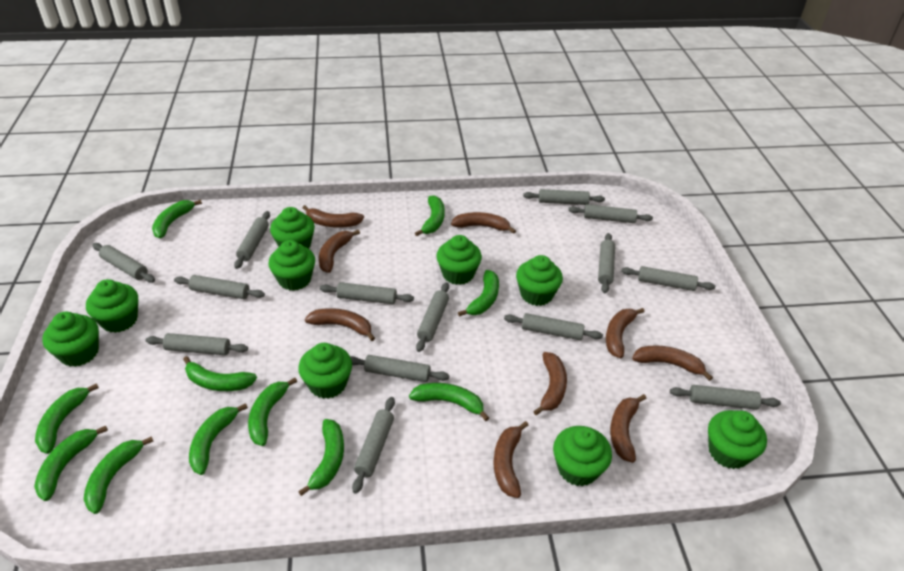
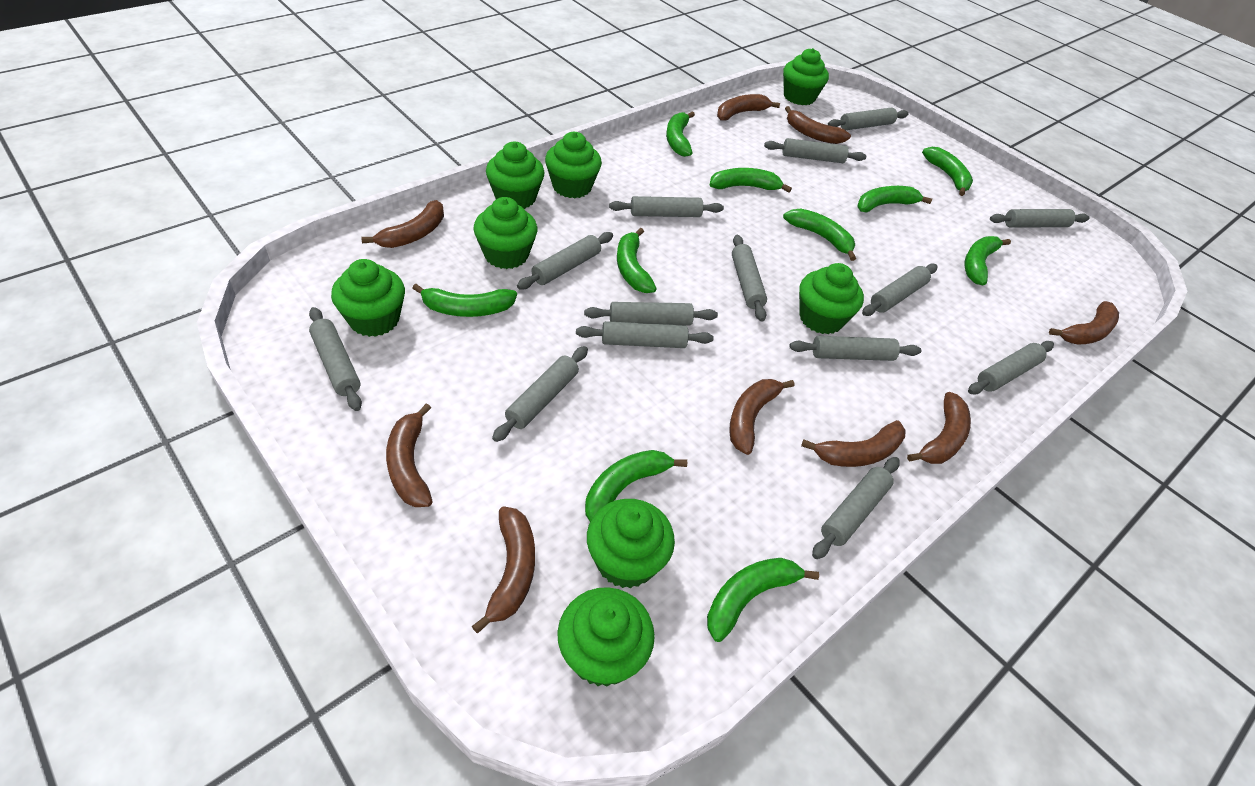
green banana: 11 -> 10
green cupcake: 9 -> 8

